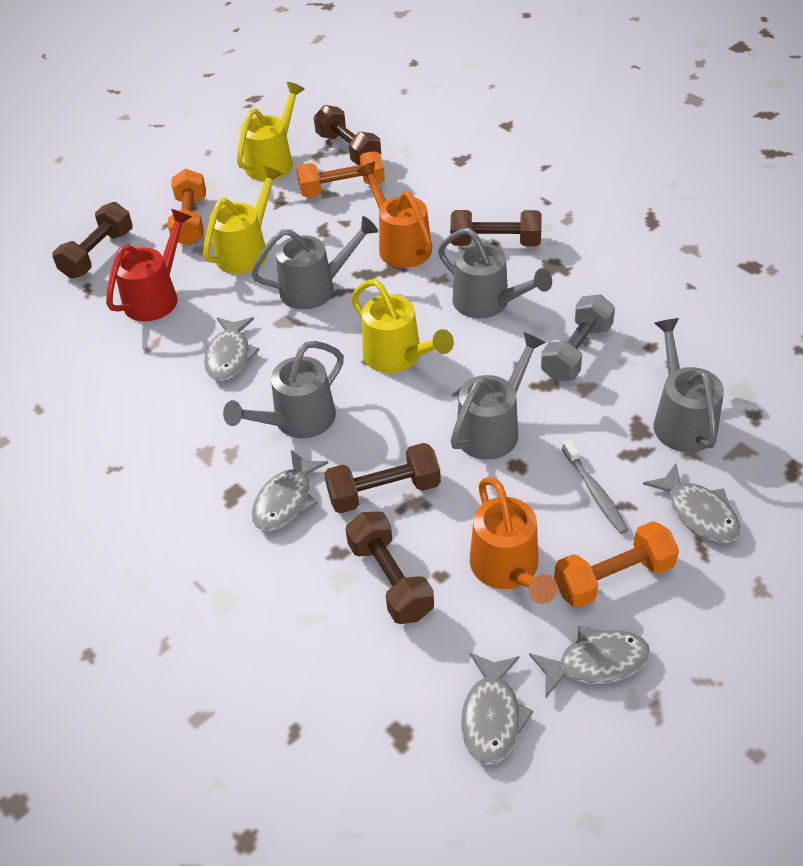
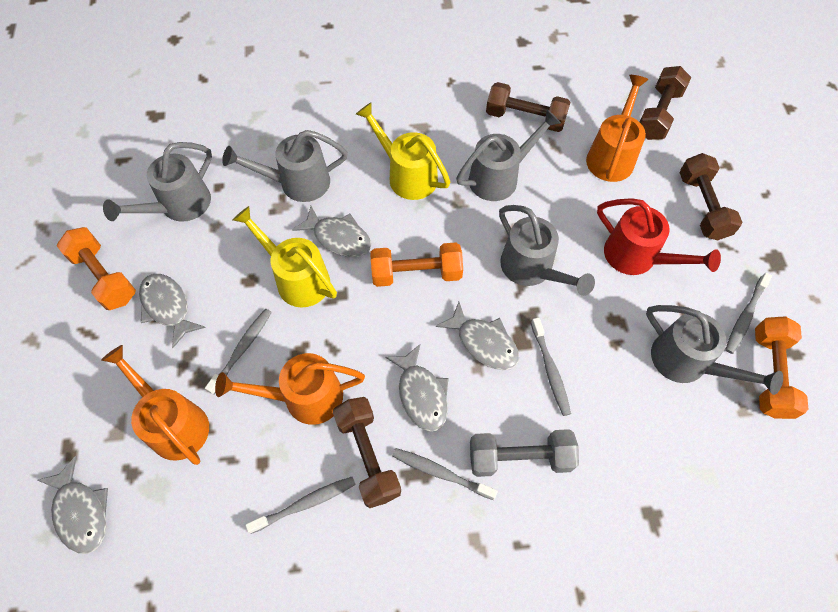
brown dumbbell: 5 -> 4
grey toothbrush: 1 -> 5
orange watering can: 2 -> 3
yellow watering can: 3 -> 2

